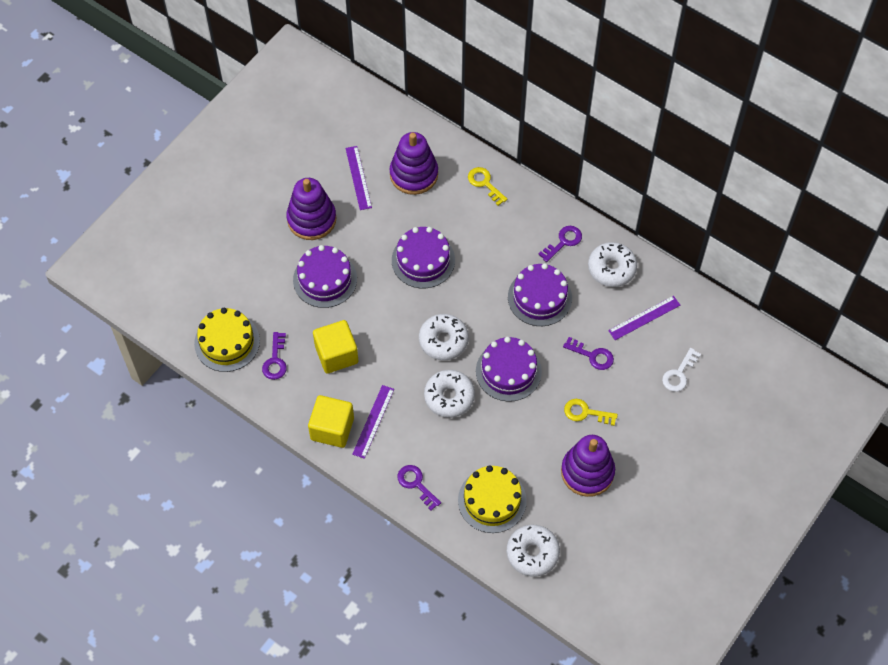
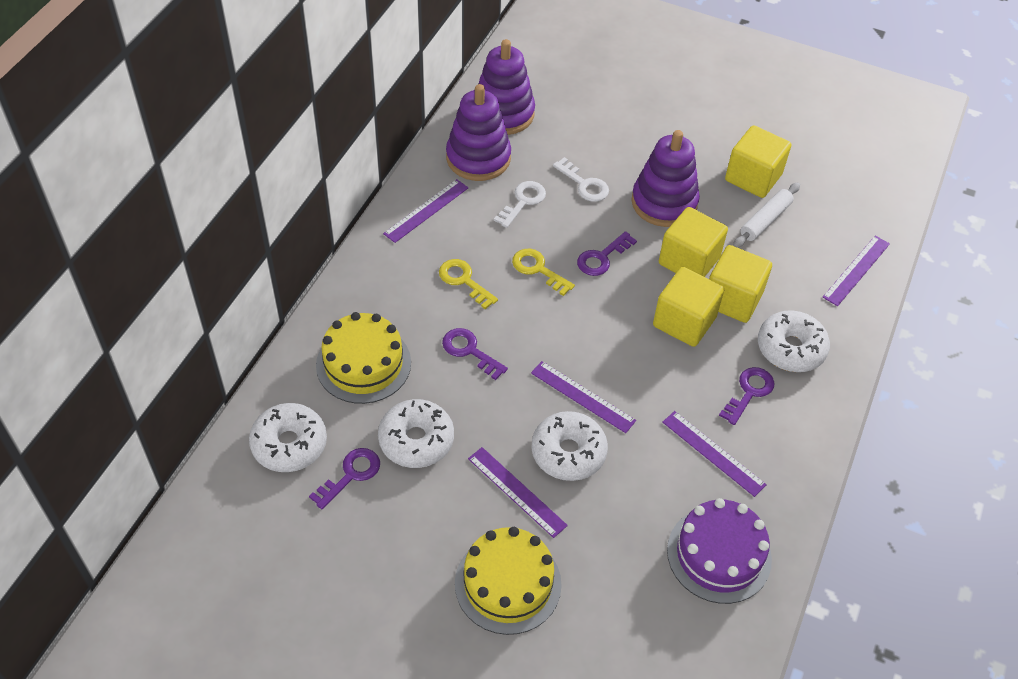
purple cake: 4 -> 1
purple ruler: 3 -> 5
white key: 1 -> 2
white rolling pin: 0 -> 1
yellow cube: 2 -> 4

